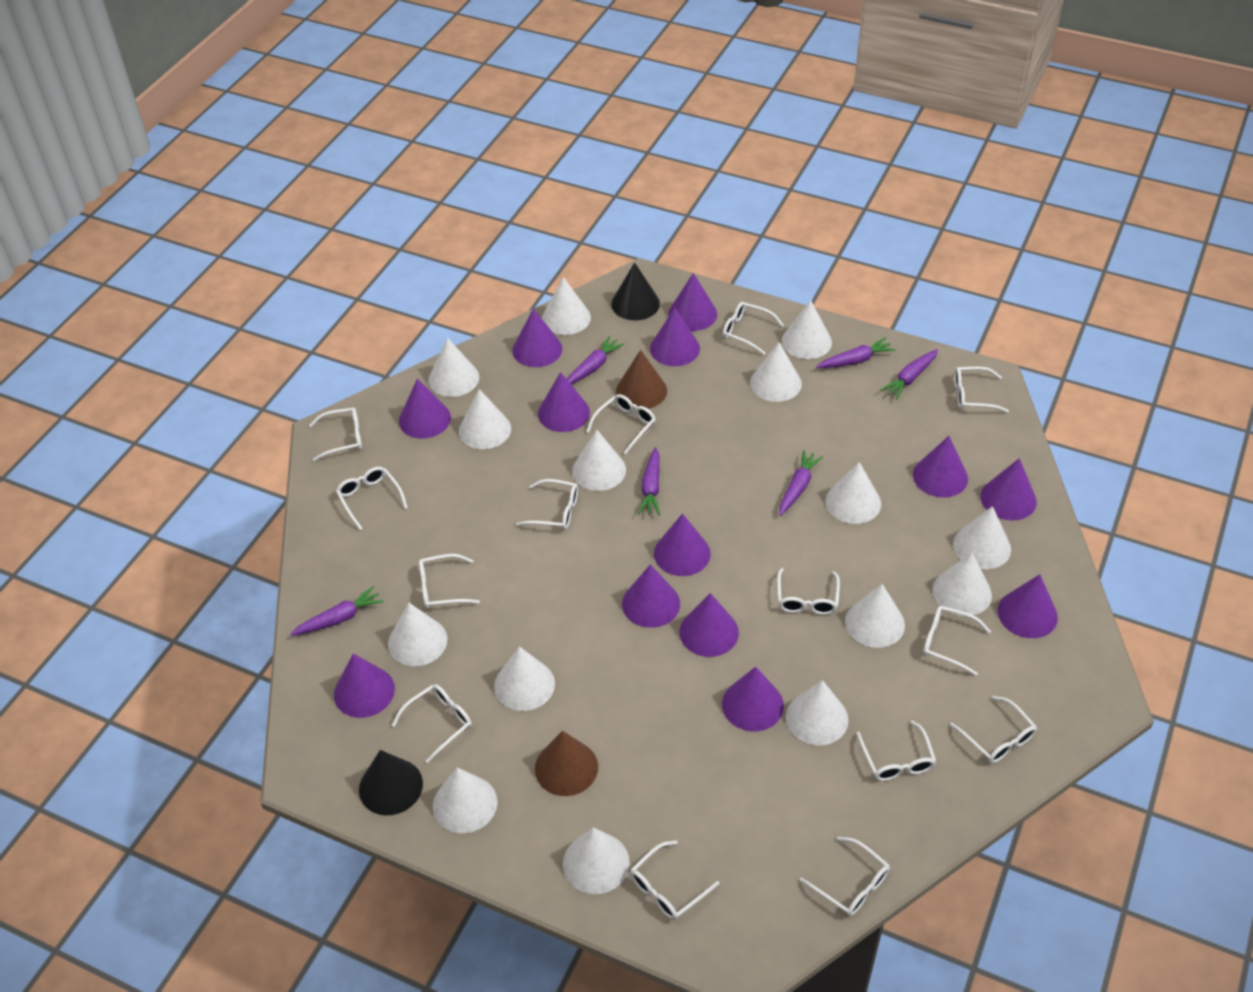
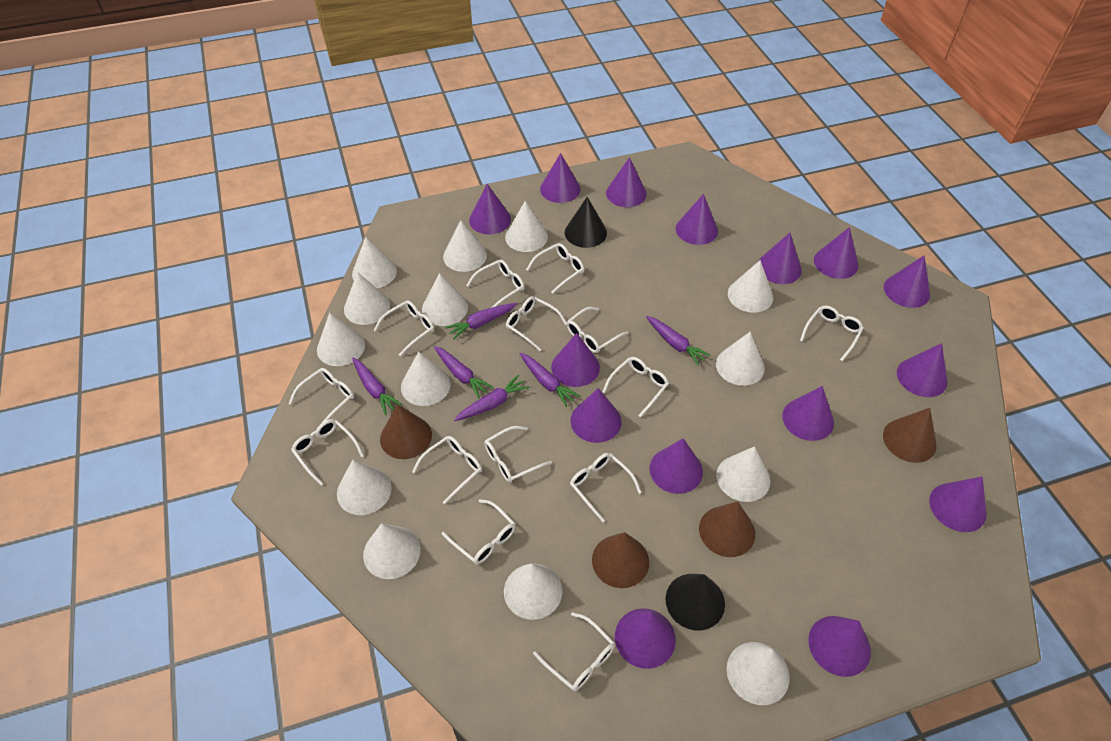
brown cone: 2 -> 4
purple cone: 13 -> 15
white cone: 15 -> 14

